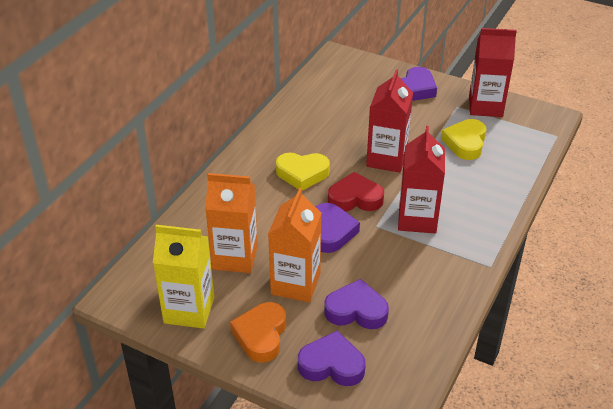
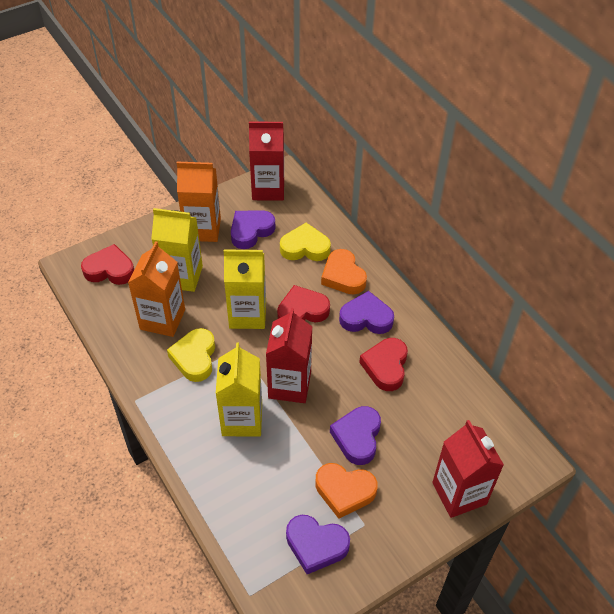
orange heart: 1 -> 2
red heart: 1 -> 3
yellow carton: 1 -> 3

